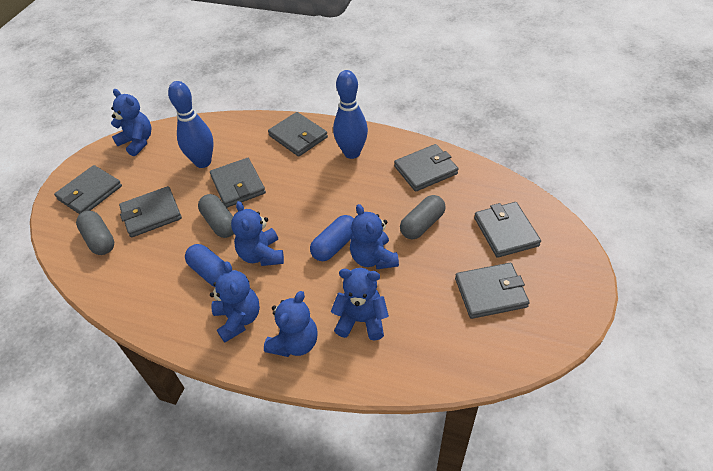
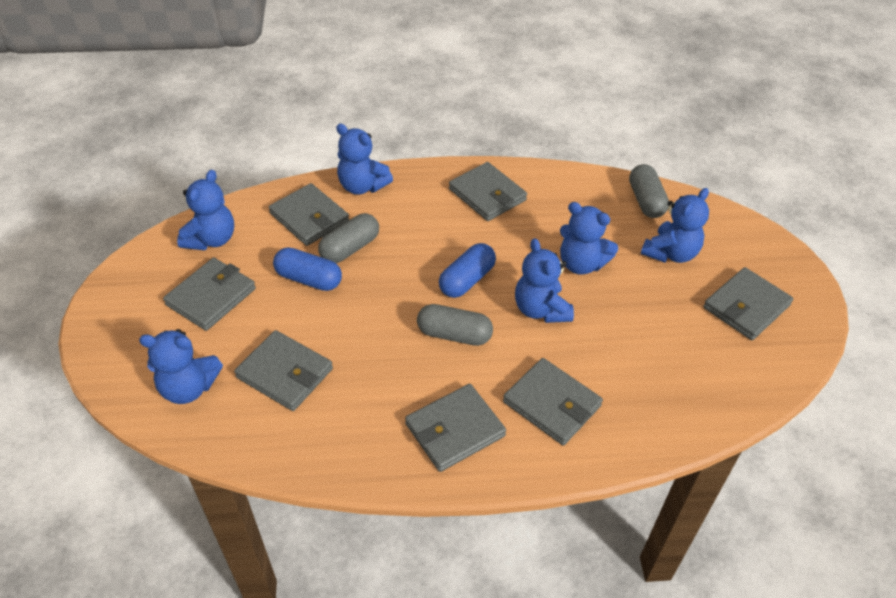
blue bowling pin: 2 -> 0

